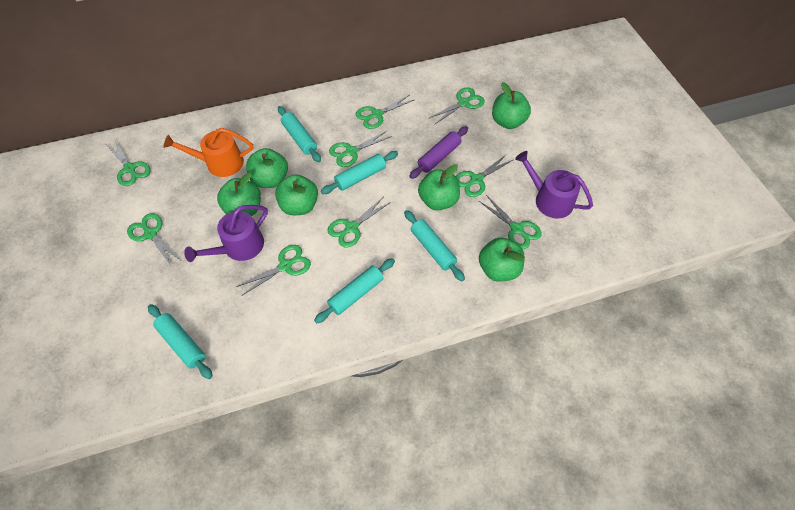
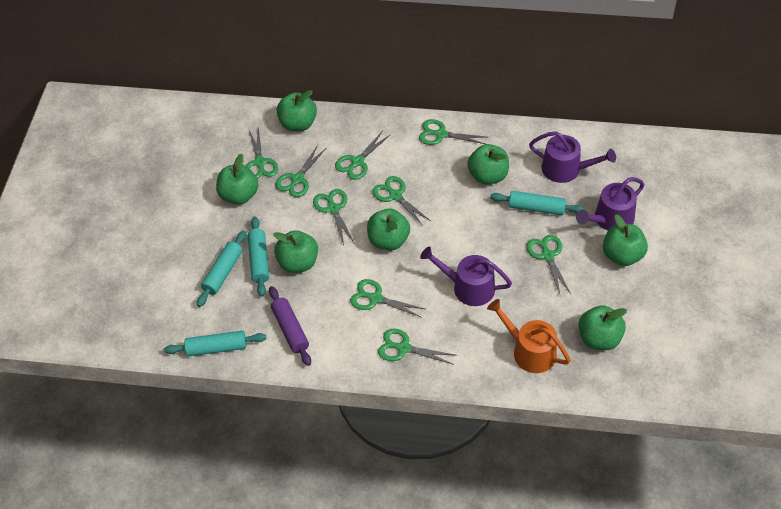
green apple: 6 -> 7
purple watering can: 2 -> 3
turquoise rolling pin: 5 -> 4

